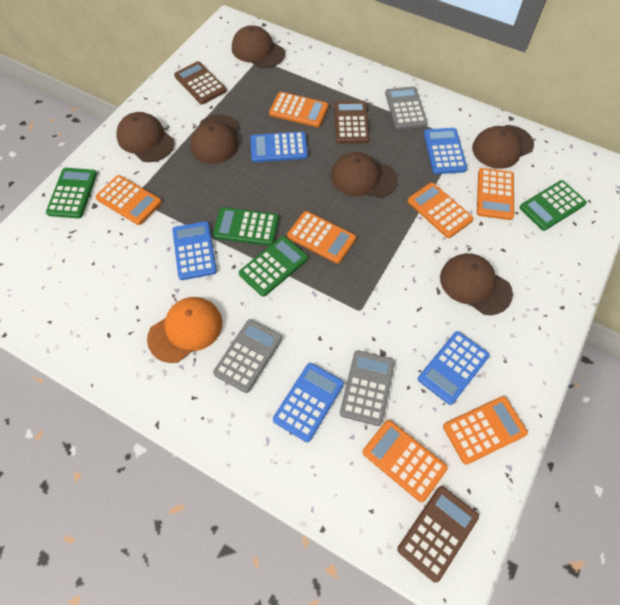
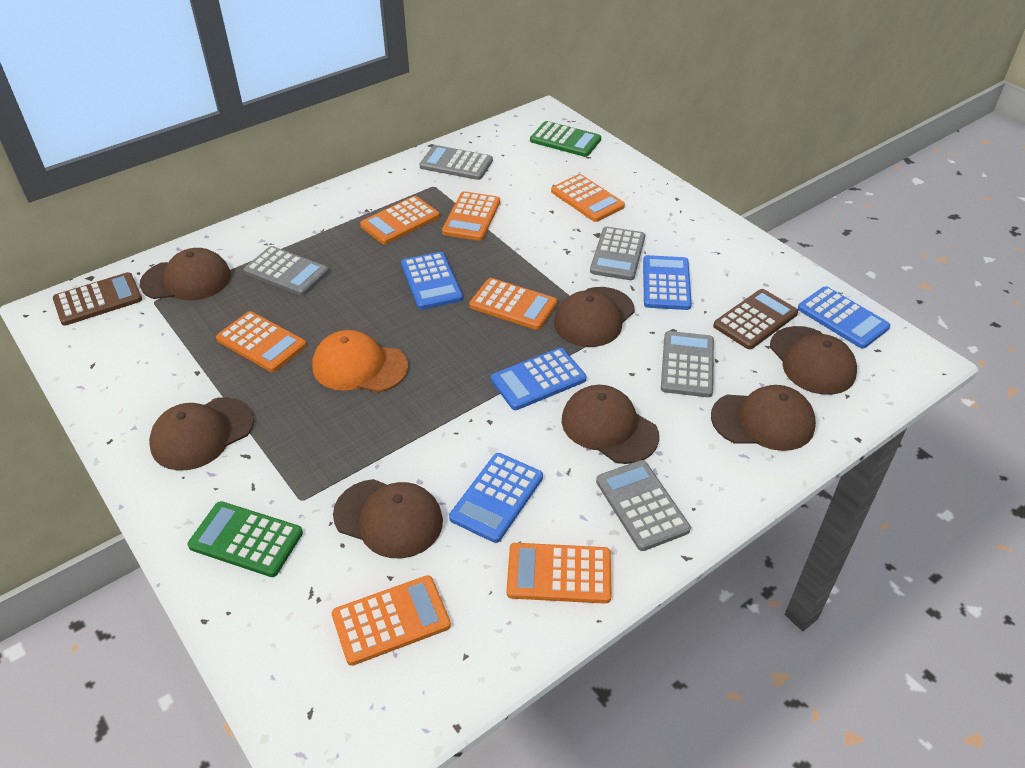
brown calculator: 3 -> 2
brown cap: 6 -> 7
green calculator: 4 -> 2
grey calculator: 3 -> 5

